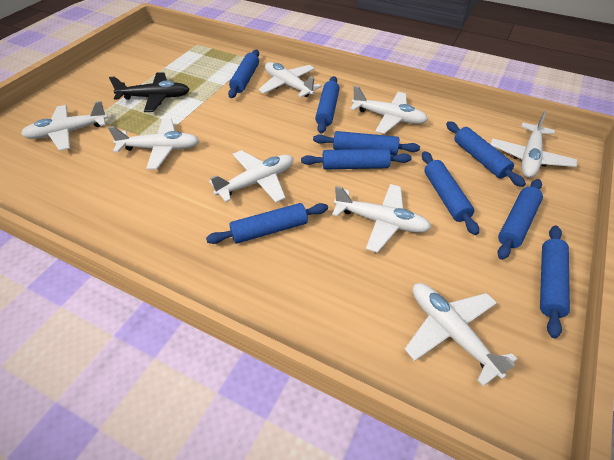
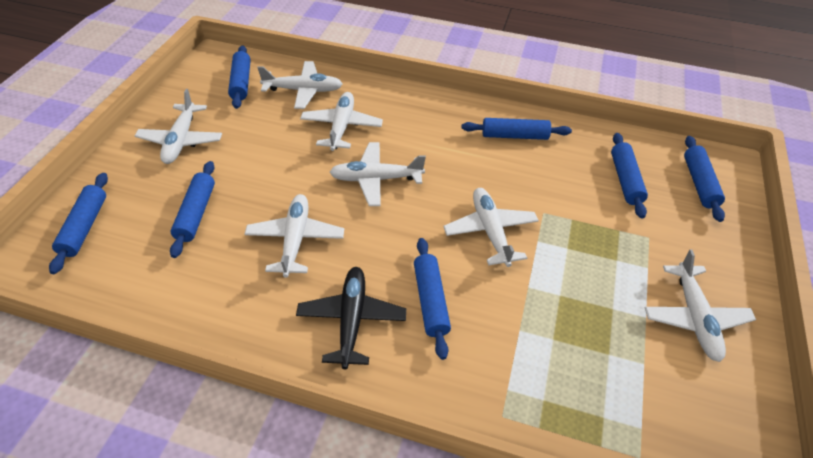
blue rolling pin: 9 -> 7
white plane: 8 -> 7

